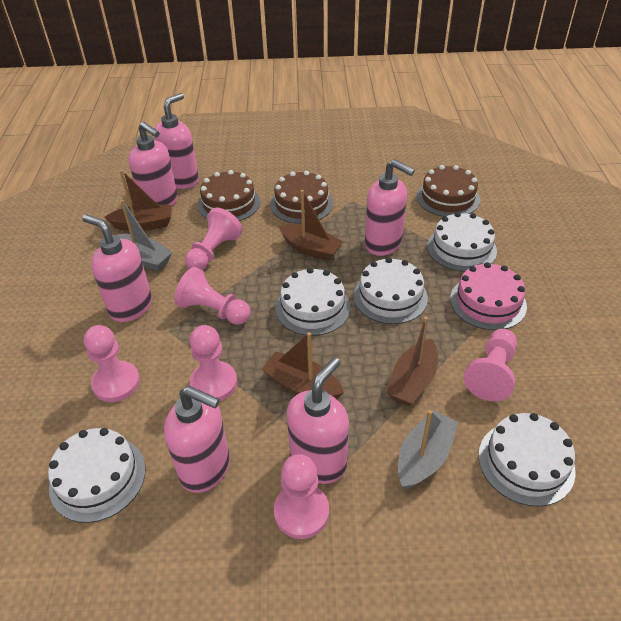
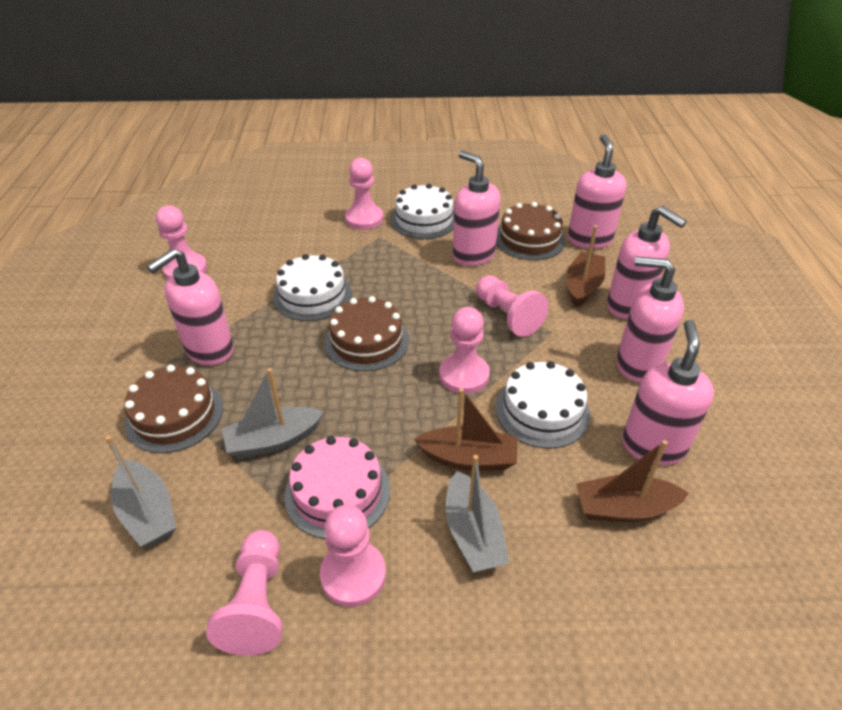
brown boat: 4 -> 3
grey boat: 2 -> 3
white cake: 5 -> 3

